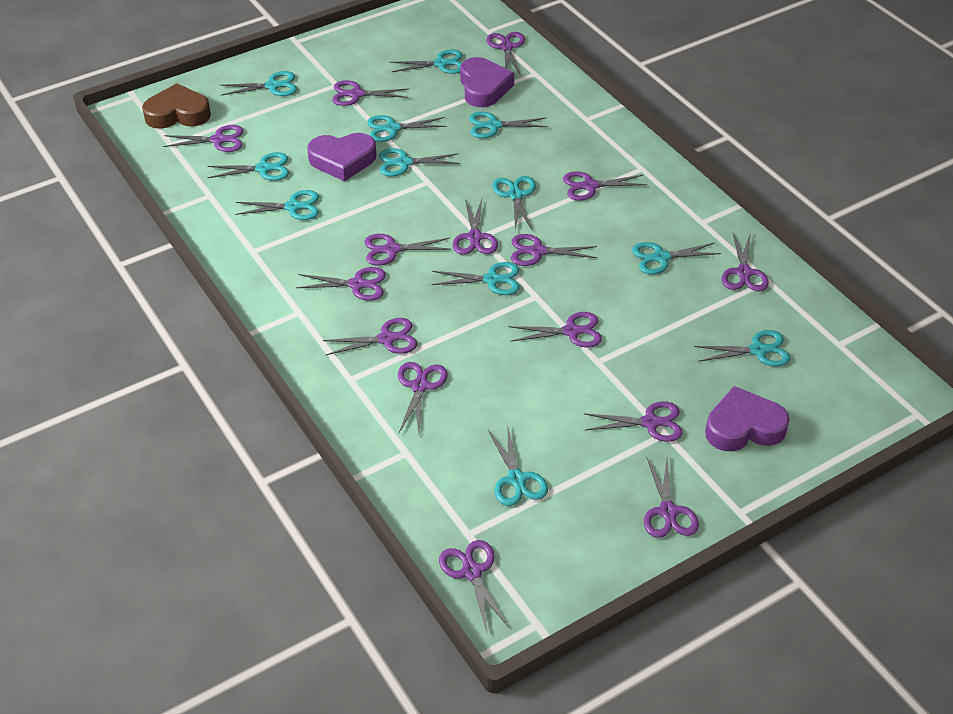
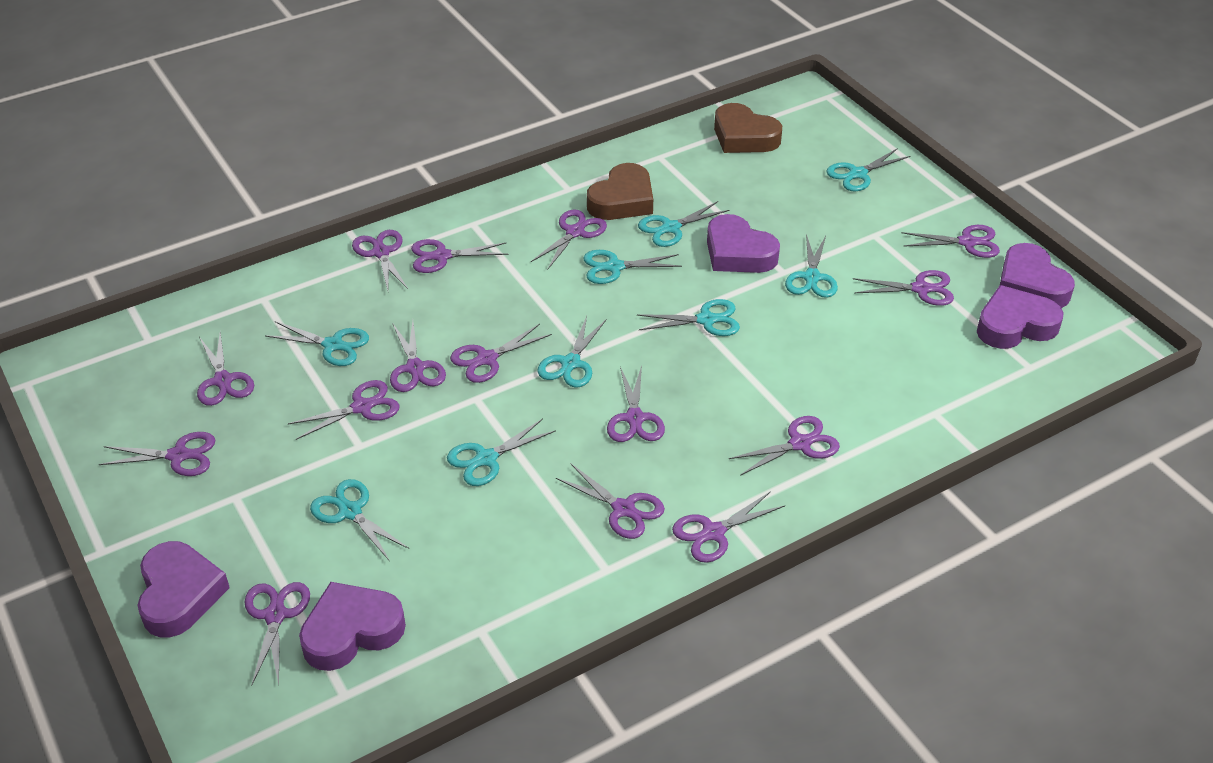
brown heart: 1 -> 2
purple heart: 3 -> 5
turquoise scissors: 12 -> 9

